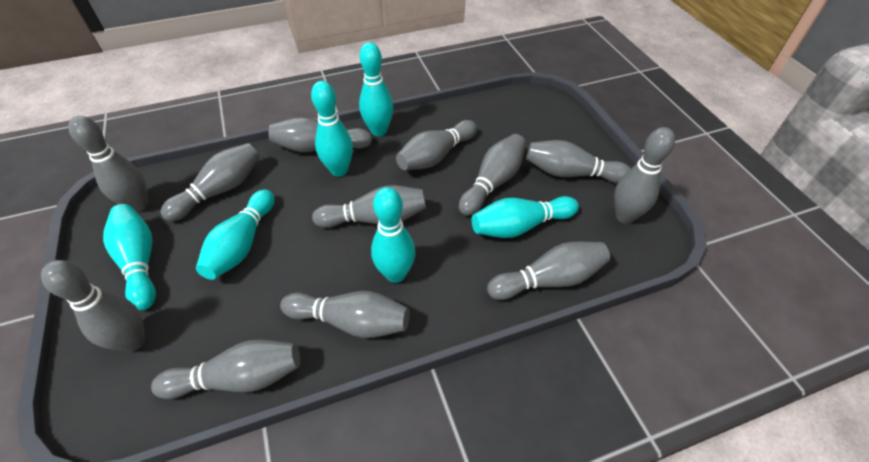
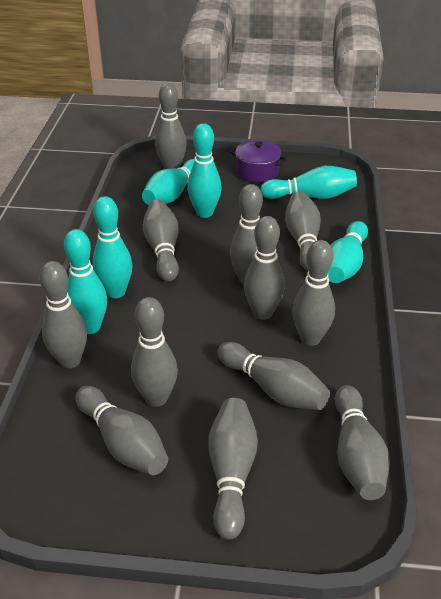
purple pot: 0 -> 1

